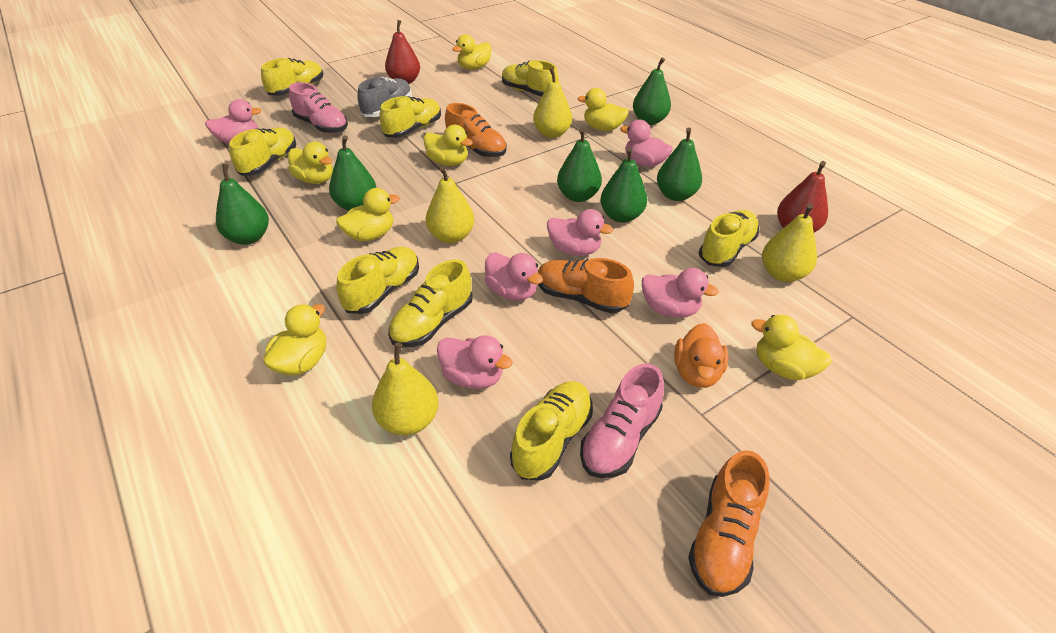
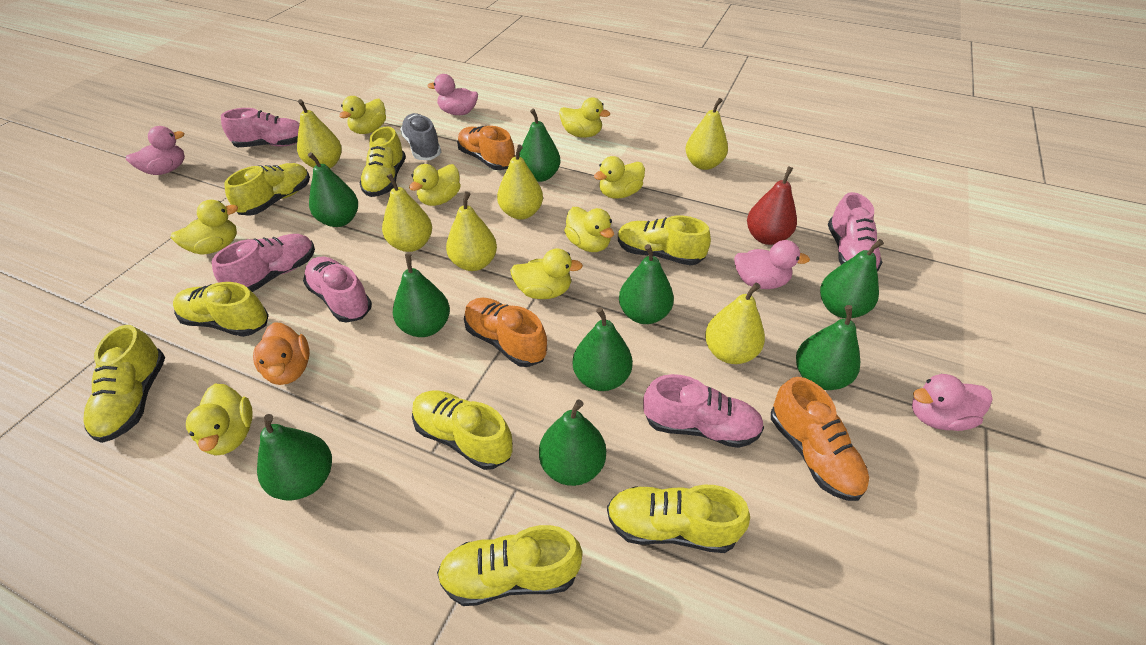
green pear: 6 -> 9
pink duck: 6 -> 4
pink shoe: 2 -> 5
red pear: 2 -> 1
yellow duck: 7 -> 8
yellow pear: 4 -> 6

